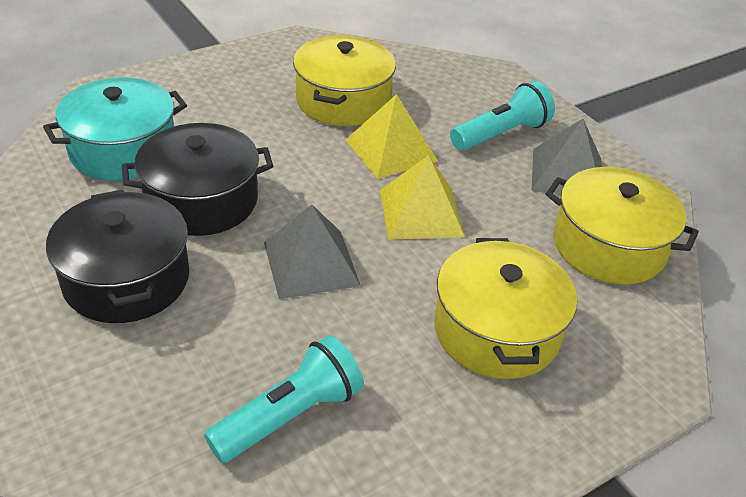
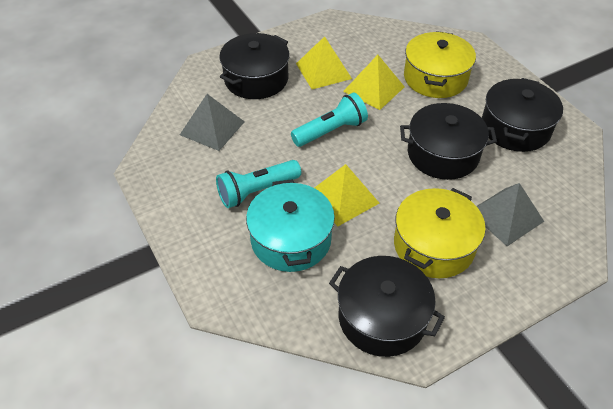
black pot: 2 -> 4
yellow pot: 3 -> 2
yellow pyramid: 2 -> 3

